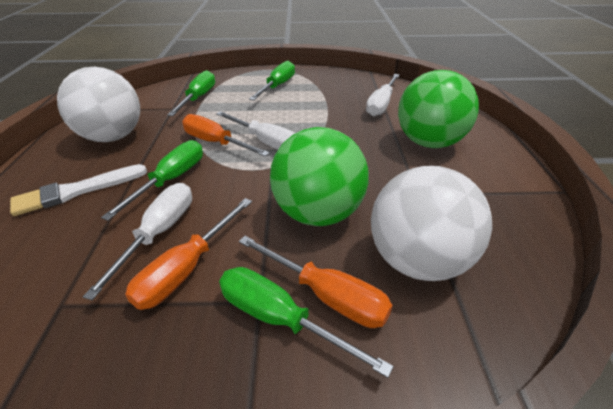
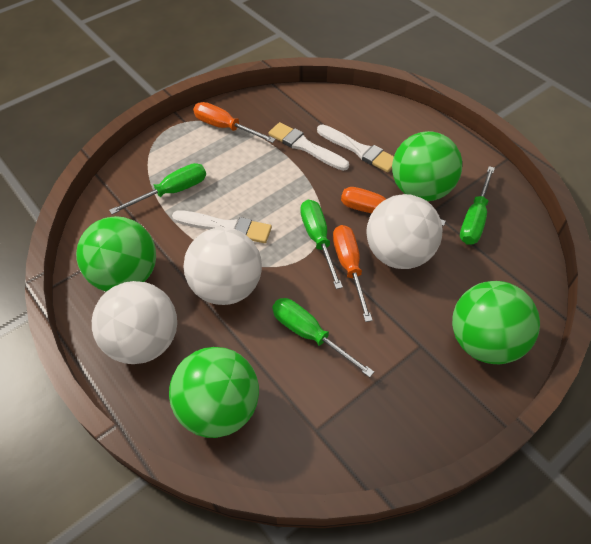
green ball: 2 -> 4
white ball: 2 -> 3
white brush: 1 -> 3
white screwdriver: 3 -> 0

